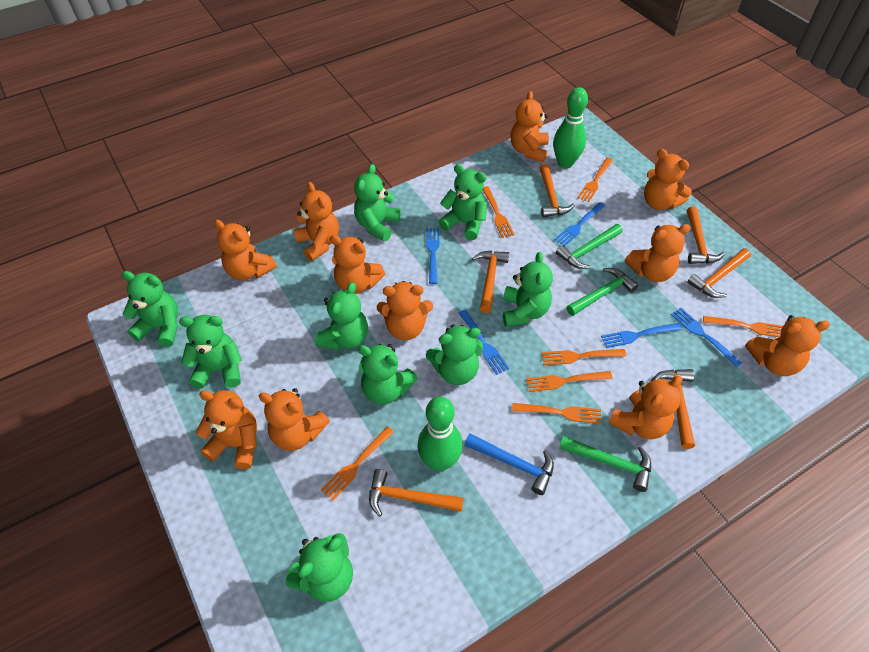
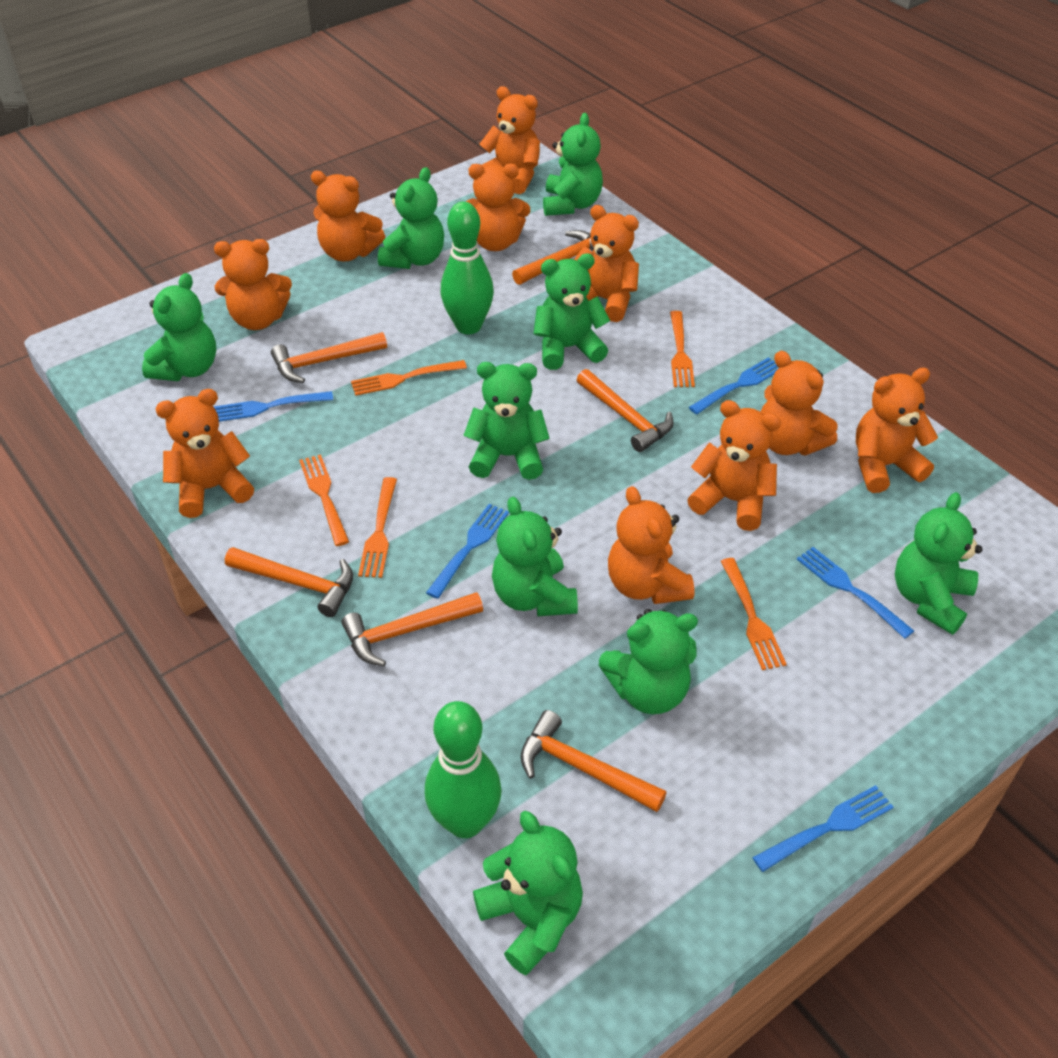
blue hammer: 1 -> 0
green hammer: 3 -> 0
orange fork: 7 -> 5
orange teddy bear: 11 -> 10

